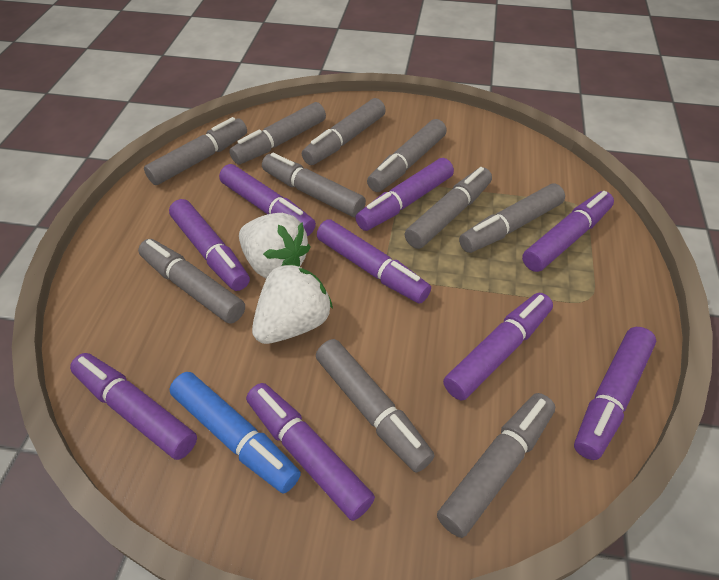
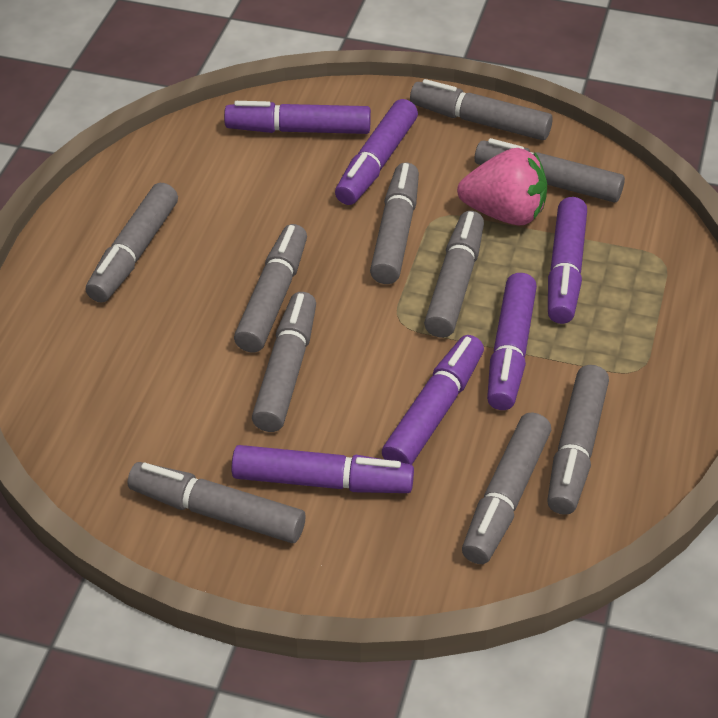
blue marker: 1 -> 0
pink strawberry: 0 -> 1
purple marker: 9 -> 6
white strawberry: 2 -> 0

